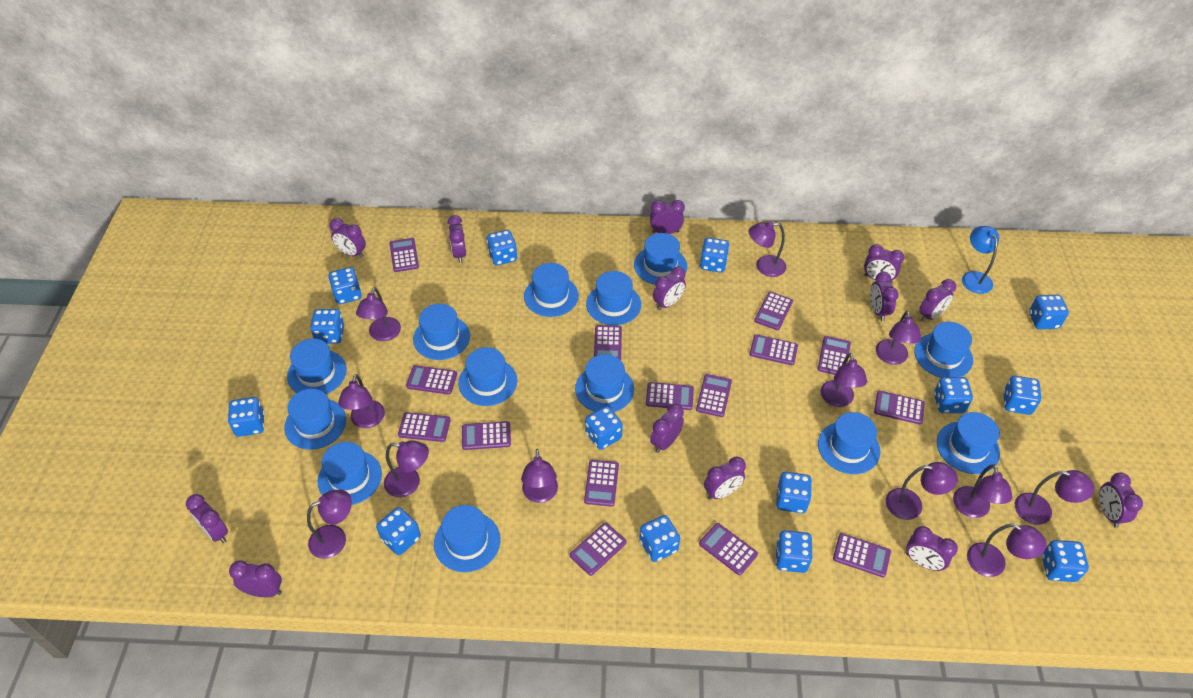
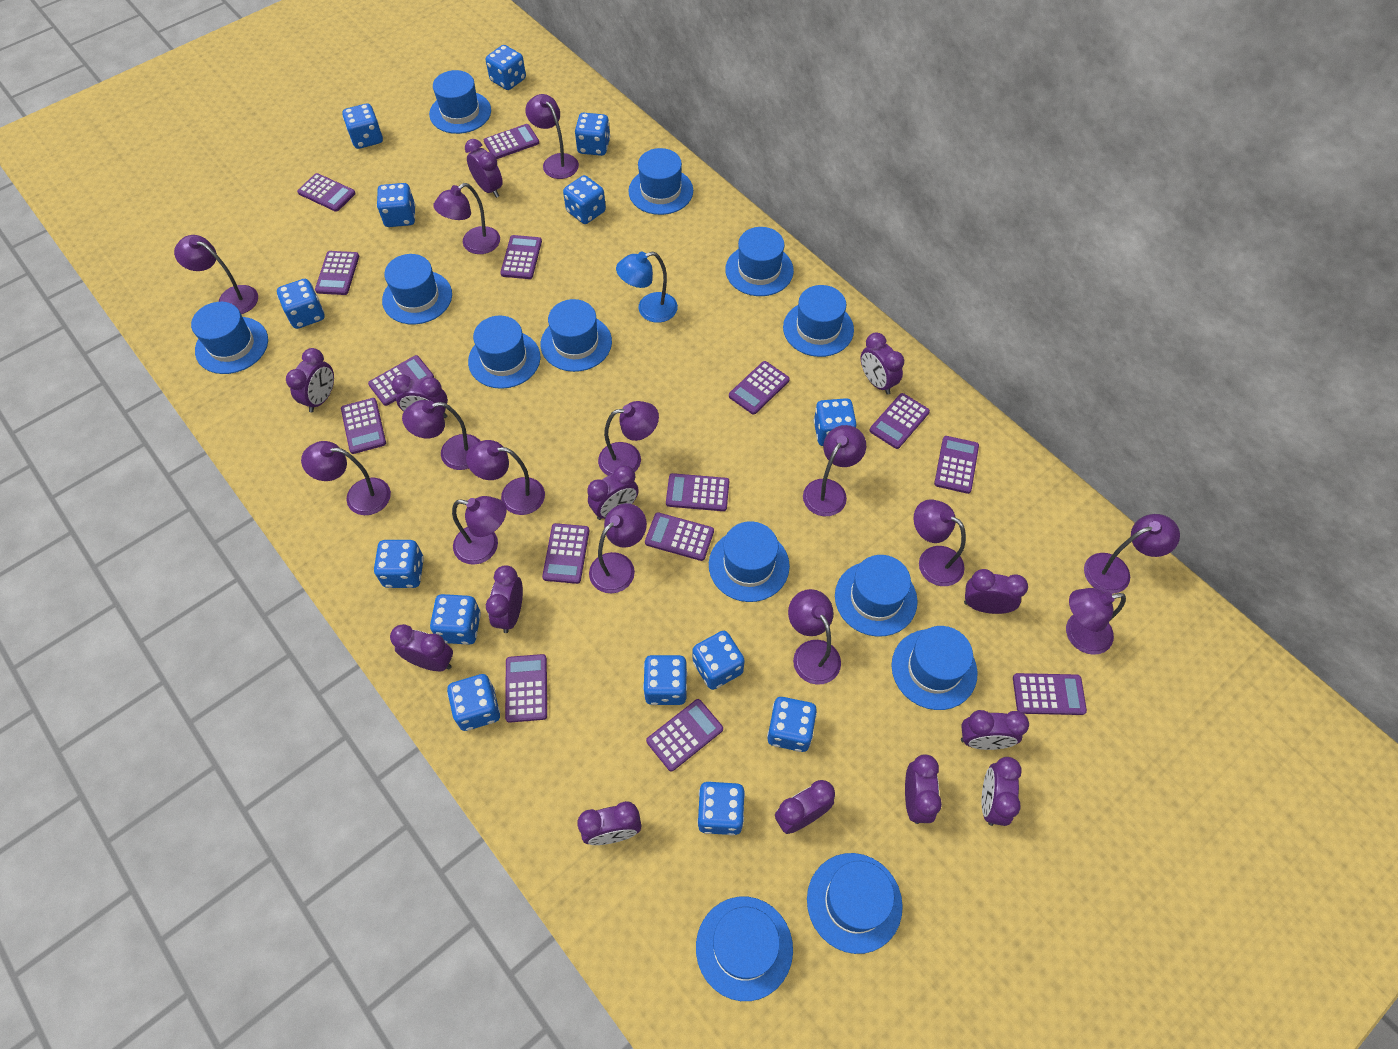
purple lamp: 12 -> 14

